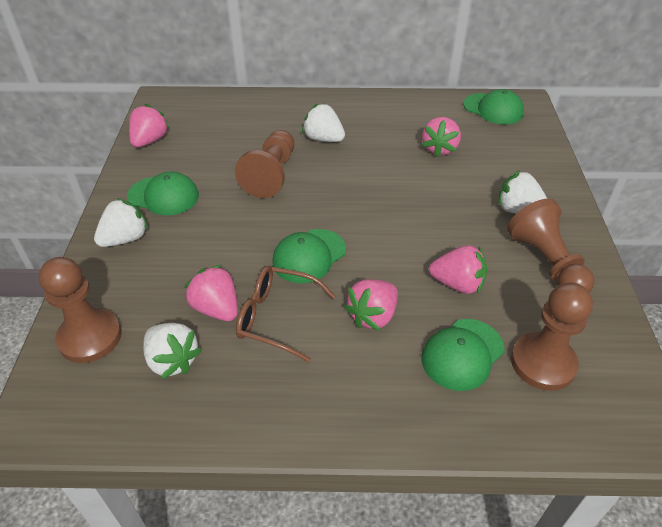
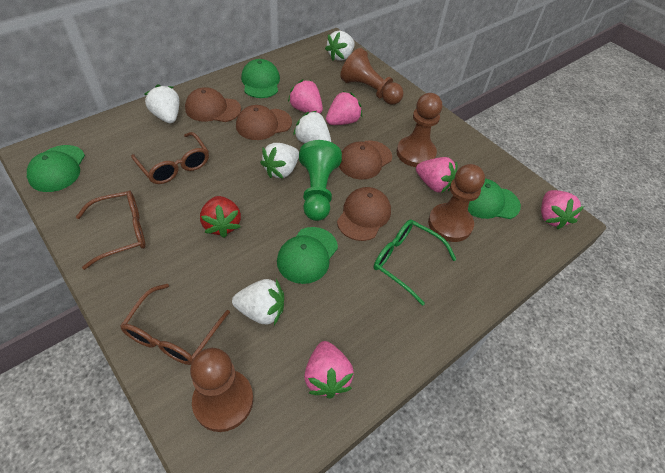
brown cap: 0 -> 4
brown glasses: 1 -> 3
green glasses: 0 -> 1
green pawn: 0 -> 1
red strawberry: 0 -> 1
white strawberry: 4 -> 5

